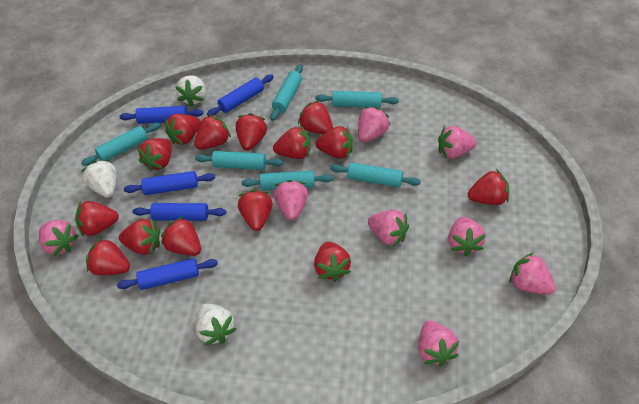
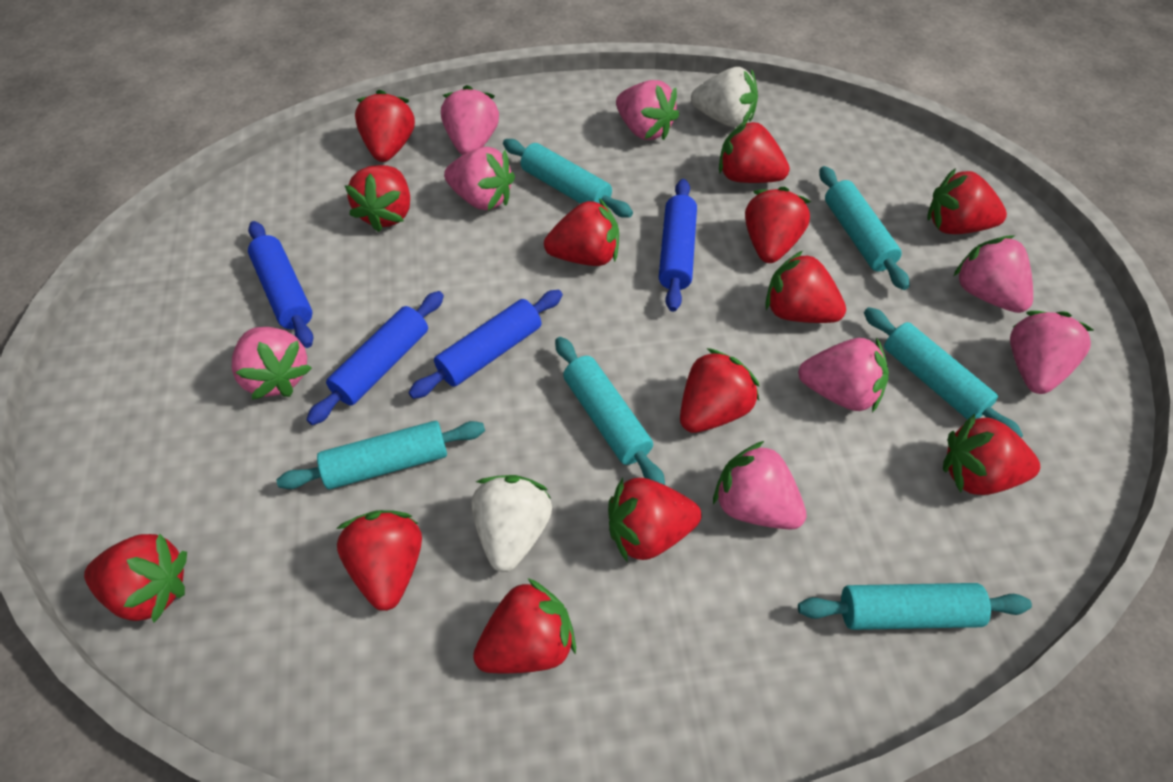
blue rolling pin: 5 -> 4
red strawberry: 14 -> 13
white strawberry: 3 -> 2

